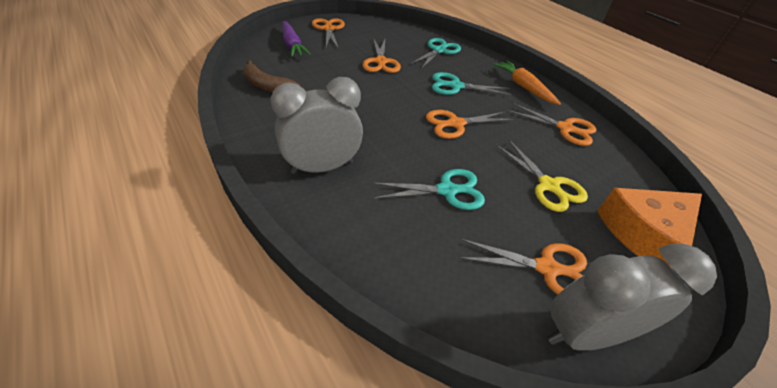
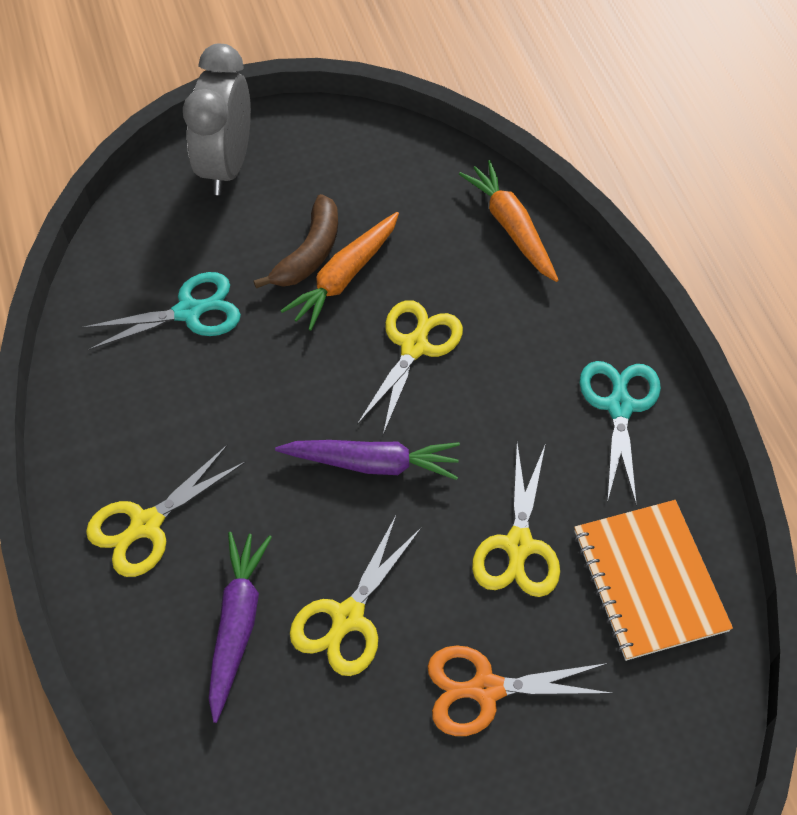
grey clock: 2 -> 1
orange carrot: 1 -> 2
orange cheese: 1 -> 0
orange notebook: 0 -> 1
orange scissors: 5 -> 1
purple carrot: 1 -> 2
turquoise scissors: 3 -> 2
yellow scissors: 1 -> 4

